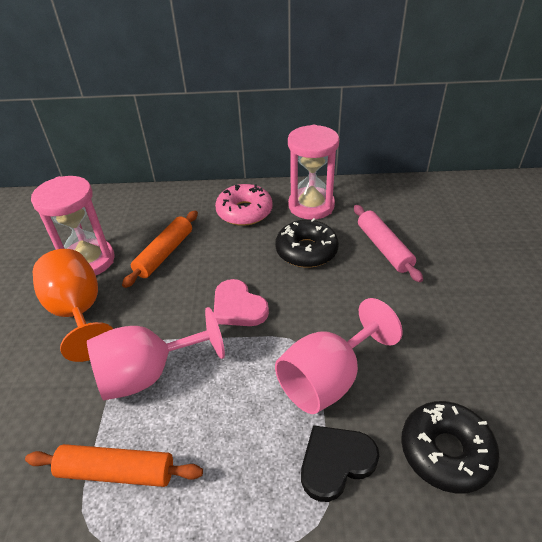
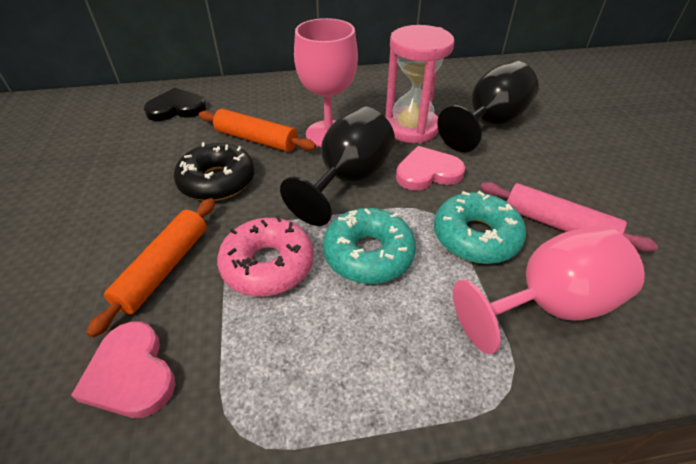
black donut: 2 -> 1
black goblet: 0 -> 2
orange goblet: 1 -> 0
pink heart: 1 -> 2
pink hourglass: 2 -> 1
turquoise donut: 0 -> 2

